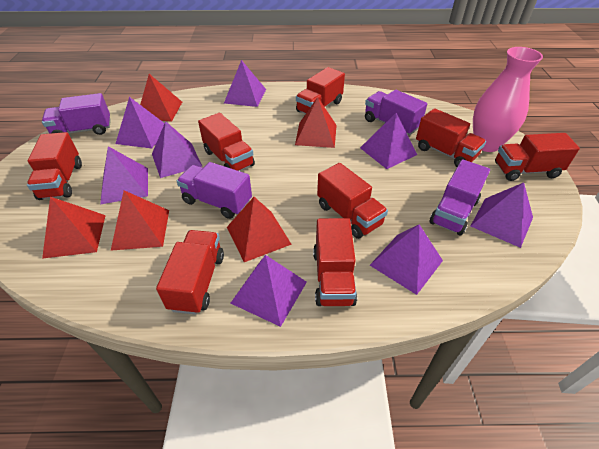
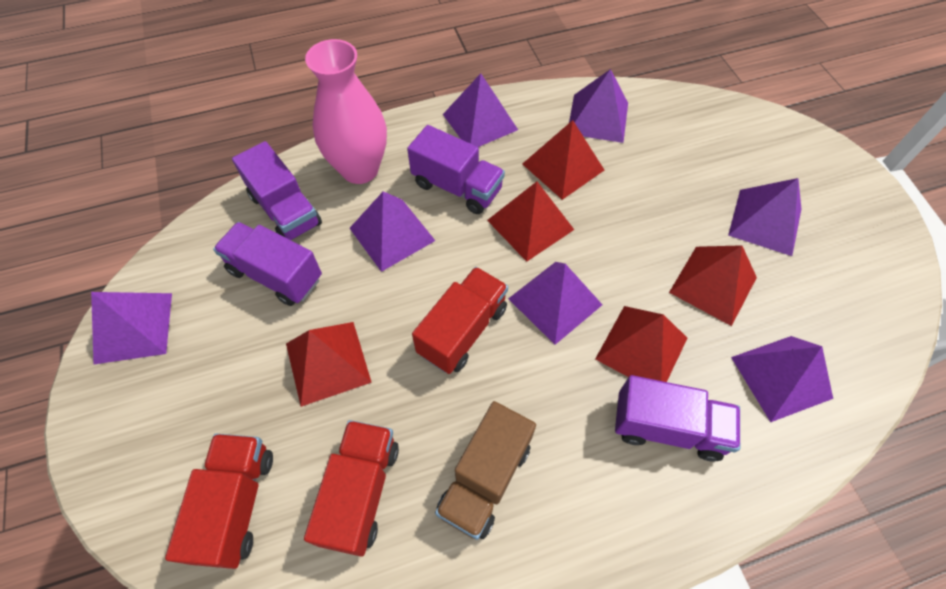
brown truck: 0 -> 1
purple pyramid: 8 -> 7
red truck: 8 -> 3

